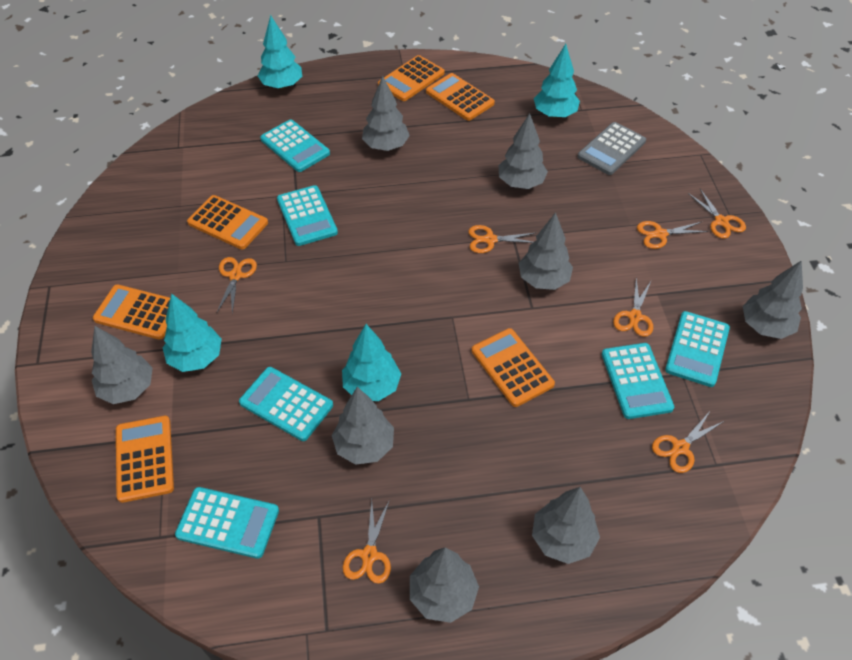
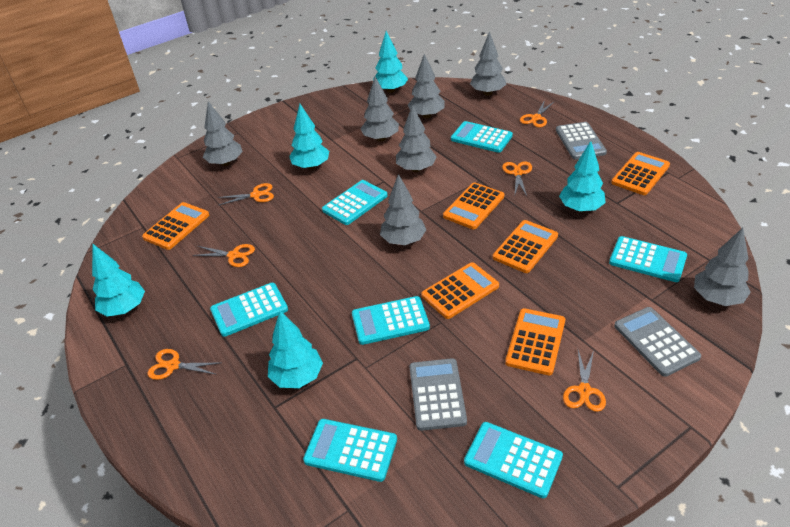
grey calculator: 1 -> 3
grey tree: 8 -> 7
orange scissors: 7 -> 6
turquoise calculator: 6 -> 7
turquoise tree: 4 -> 5

